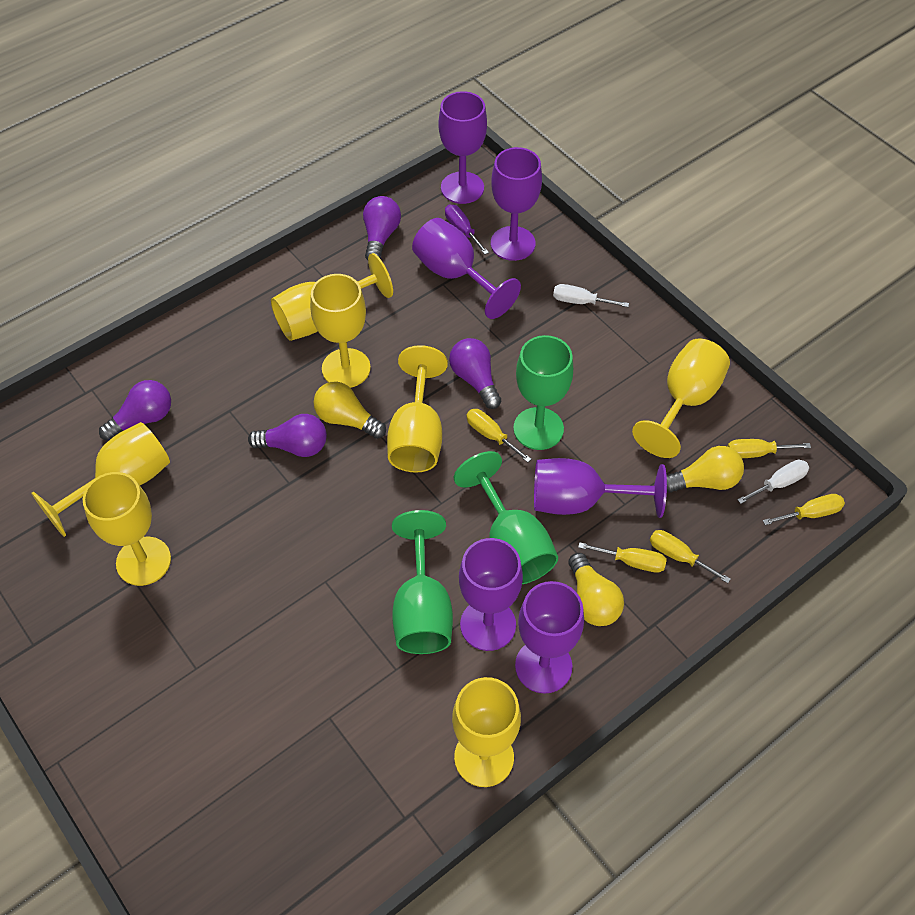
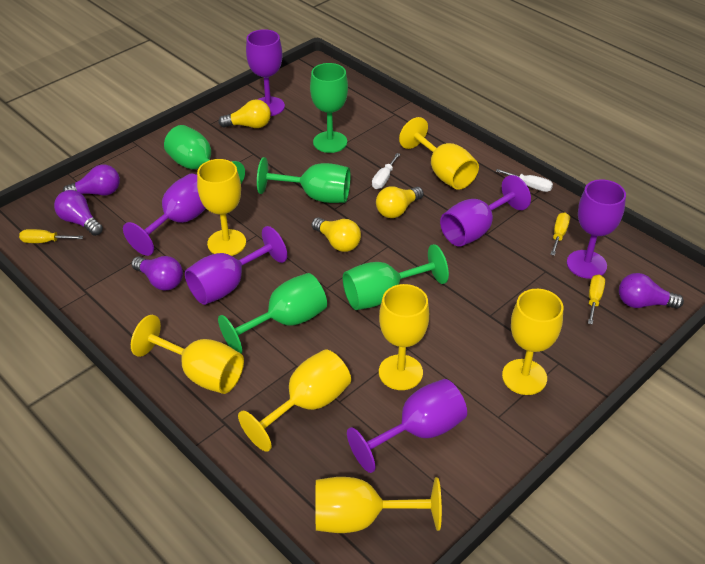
green goblet: 3 -> 5
purple screwdriver: 1 -> 0
yellow screwdriver: 5 -> 3

